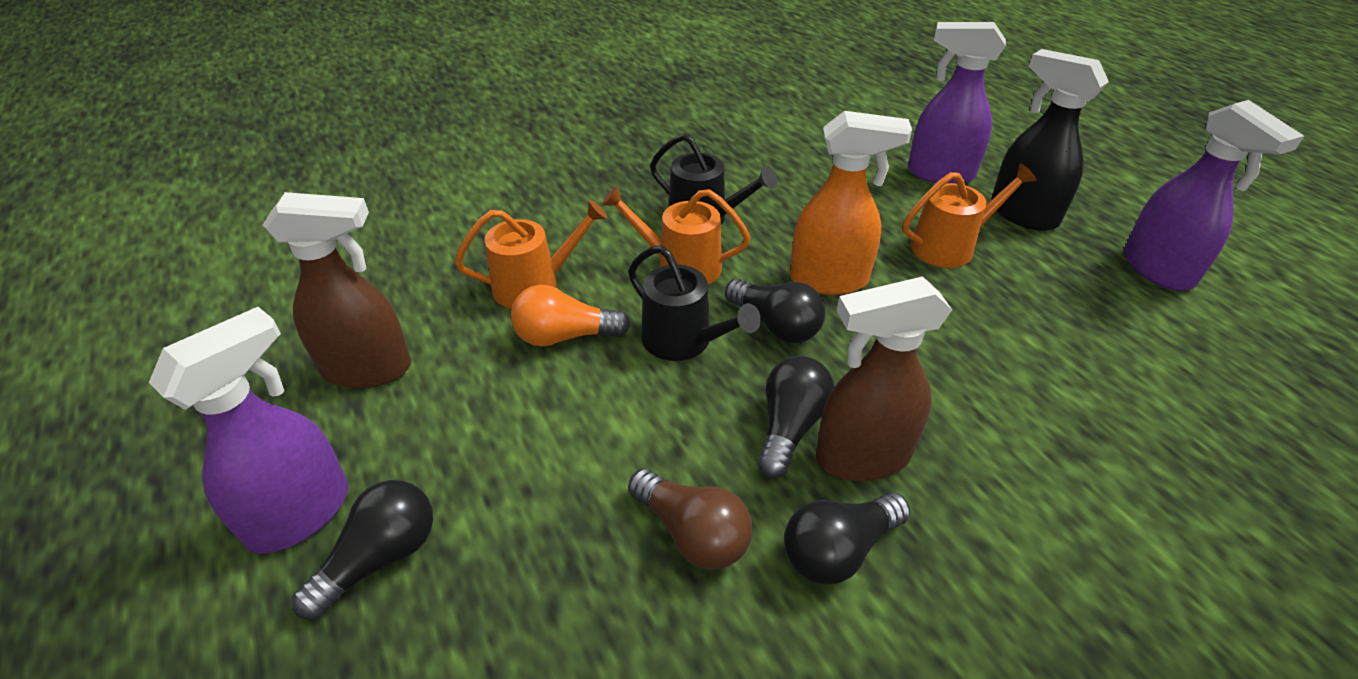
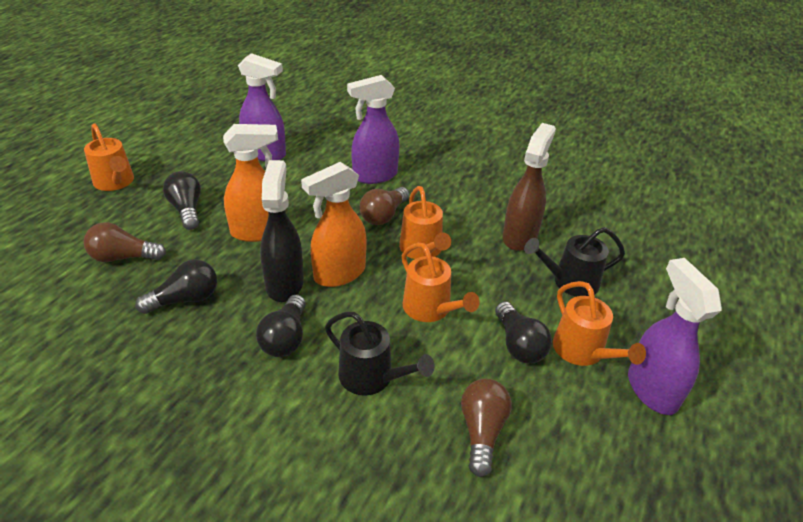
brown light bulb: 1 -> 3
brown spray bottle: 2 -> 1
orange light bulb: 1 -> 0
orange spray bottle: 1 -> 2
orange watering can: 3 -> 4

